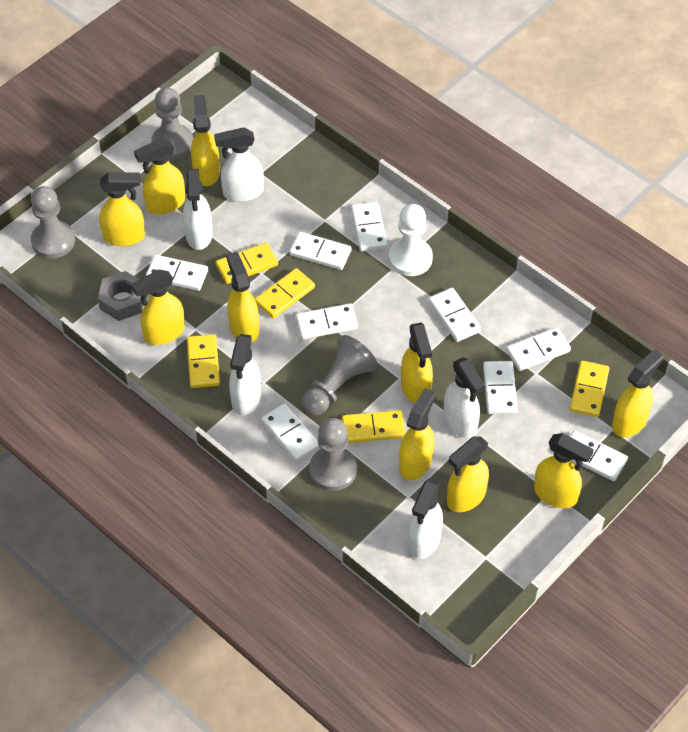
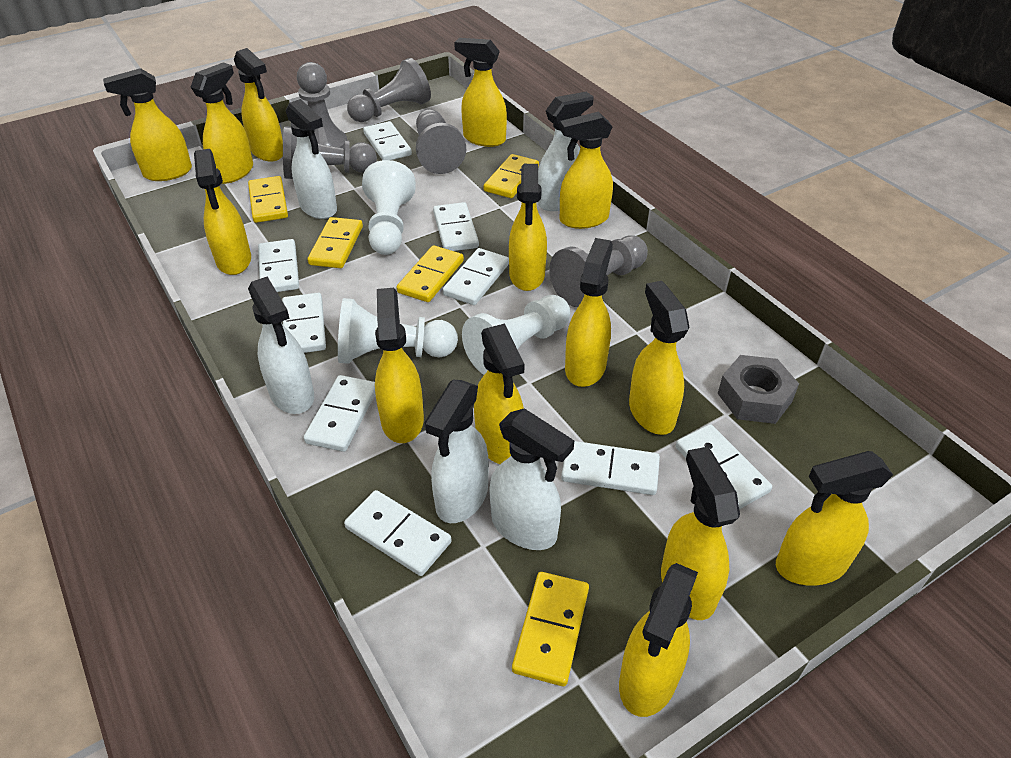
grey pawn: 4 -> 5
white pawn: 1 -> 3
yellow spray bottle: 10 -> 14

